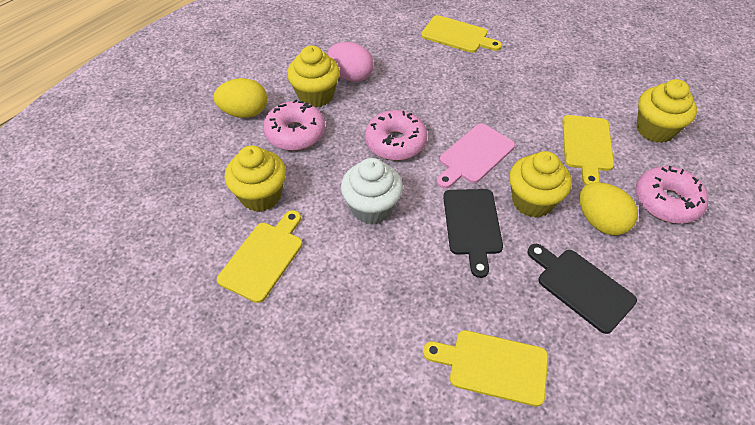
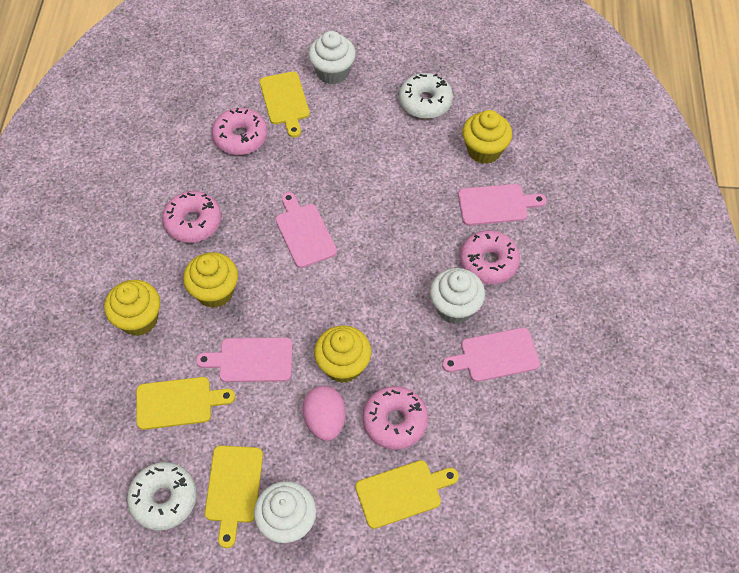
black cutting board: 2 -> 0
pink cutting board: 1 -> 4
pink donut: 3 -> 4
white cupcake: 1 -> 3
white donut: 0 -> 2
yellow egg: 2 -> 0

